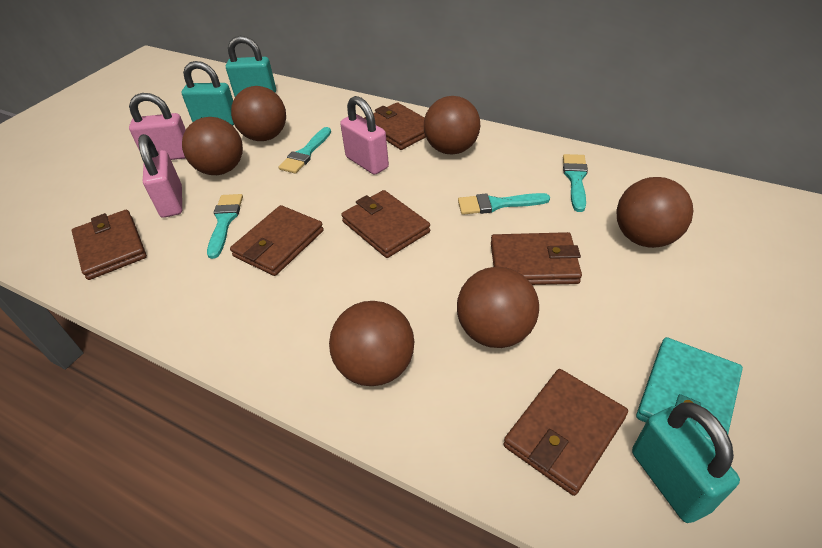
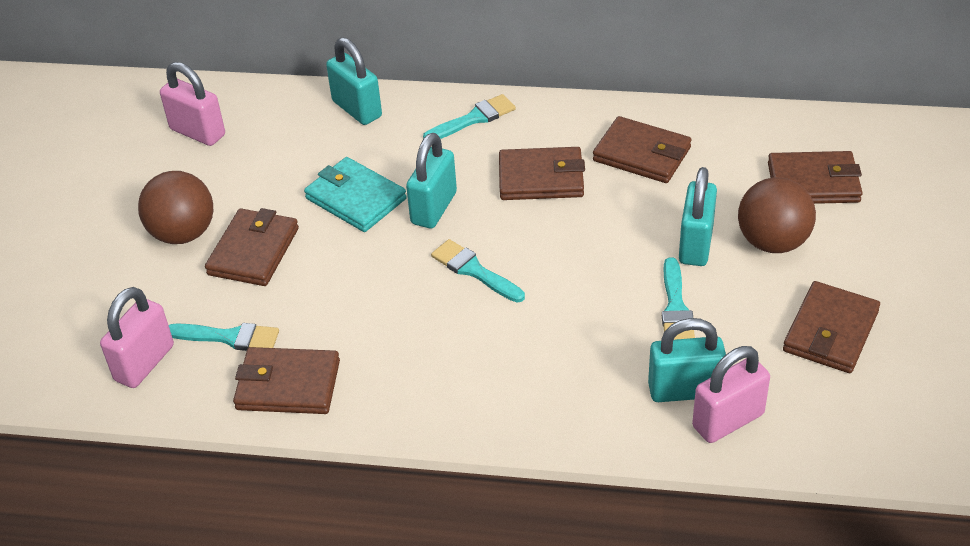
brown ball: 6 -> 2
turquoise padlock: 3 -> 4

